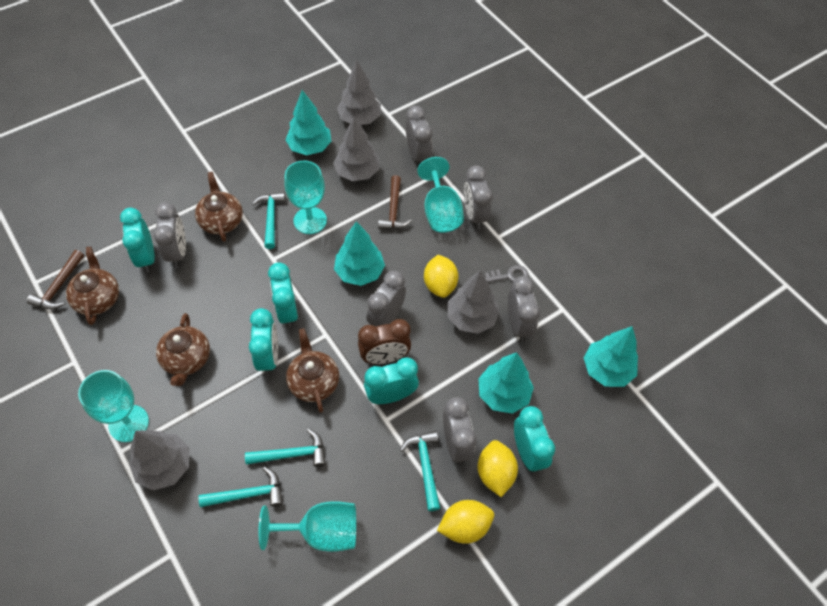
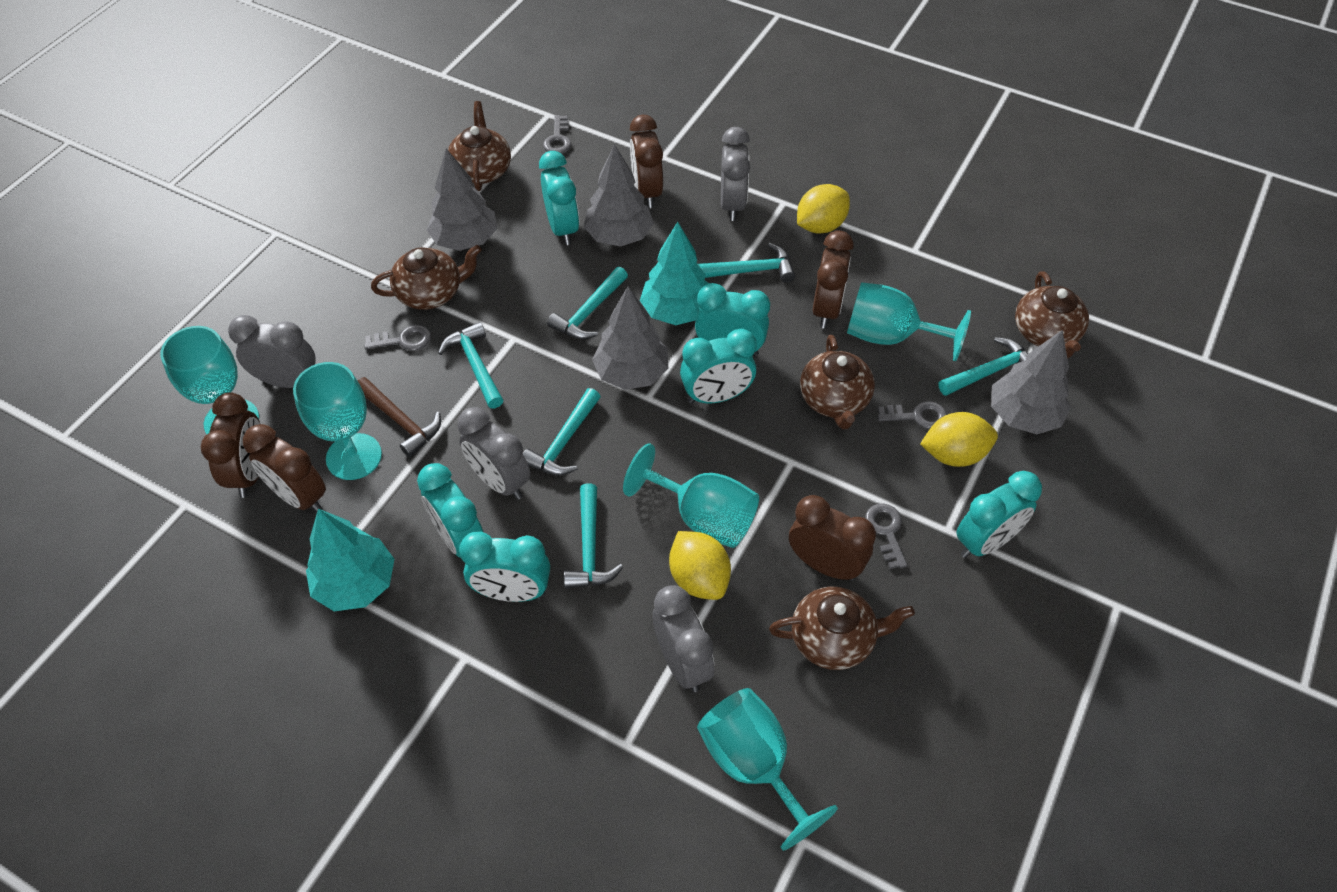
brown clock: 1 -> 5
brown hammer: 2 -> 1
brown teapot: 4 -> 5
grey clock: 6 -> 4
grey key: 1 -> 4
turquoise clock: 5 -> 6
turquoise goblet: 4 -> 5
turquoise hammer: 4 -> 6
turquoise tree: 4 -> 2

